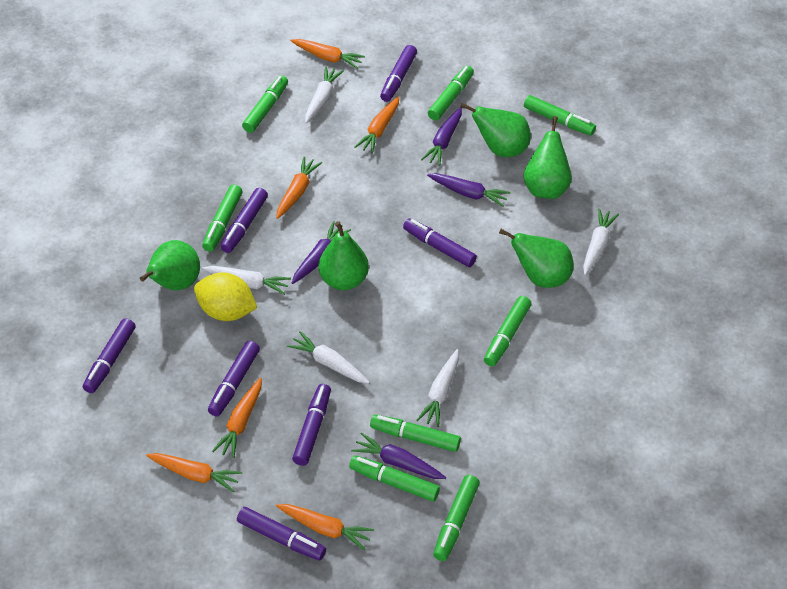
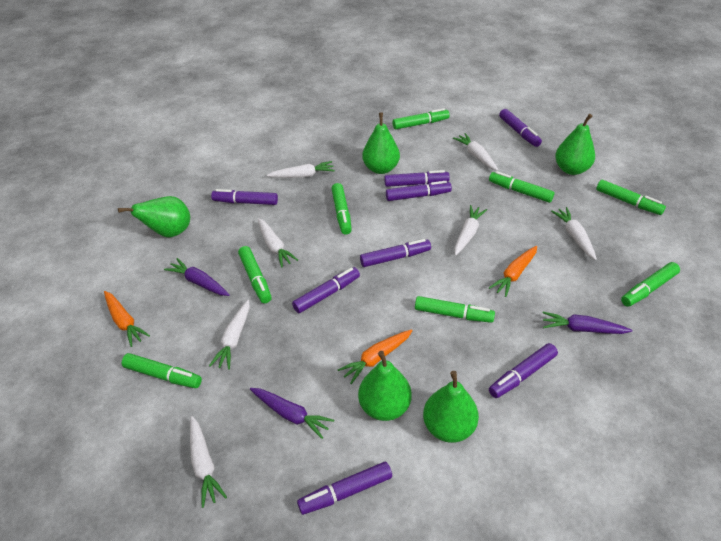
orange carrot: 6 -> 3
purple carrot: 4 -> 3
purple marker: 7 -> 8
white carrot: 5 -> 7
yellow lemon: 1 -> 0

